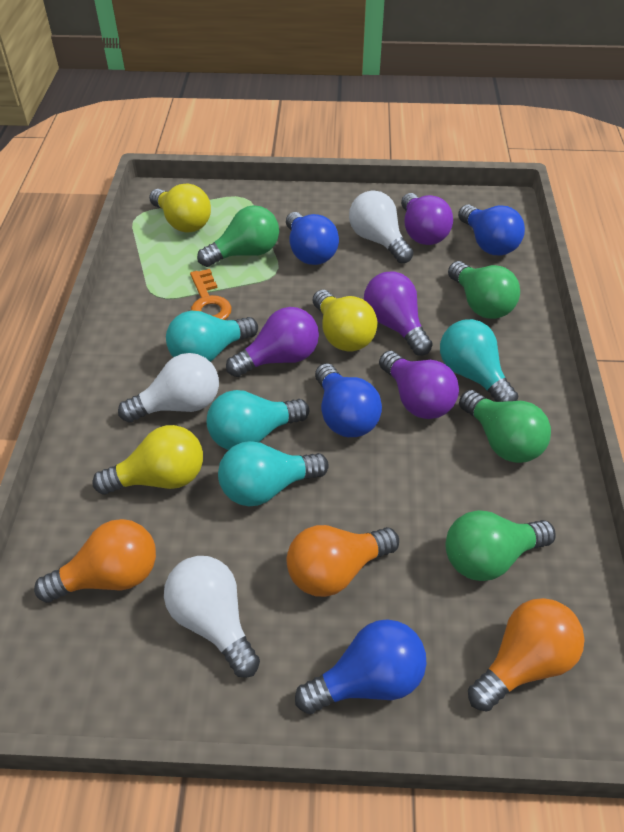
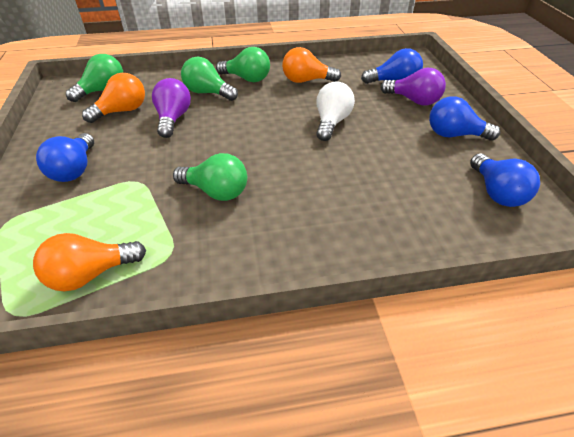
orange key: 1 -> 0
purple light bulb: 4 -> 2
turquoise light bulb: 4 -> 0
white light bulb: 3 -> 1
yellow light bulb: 3 -> 0

